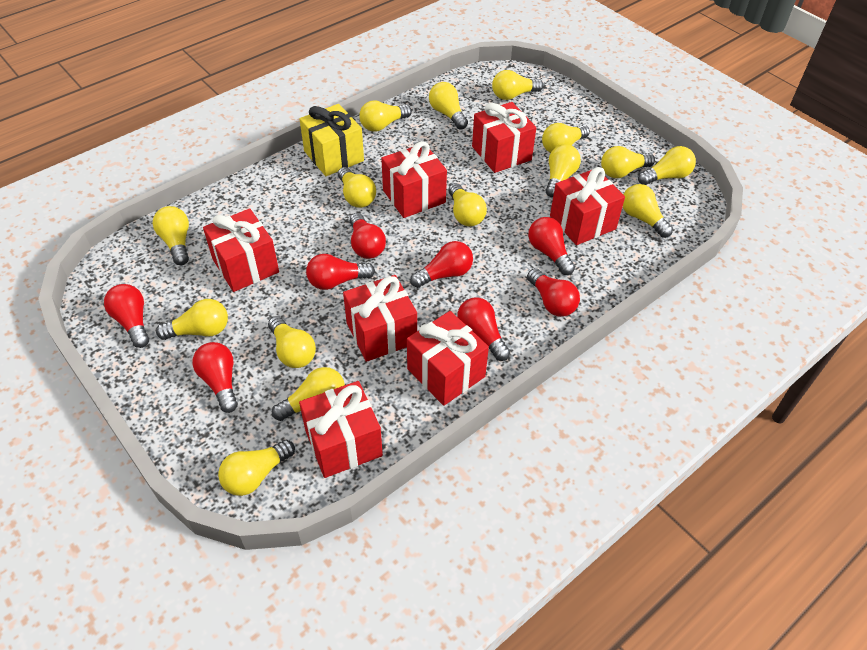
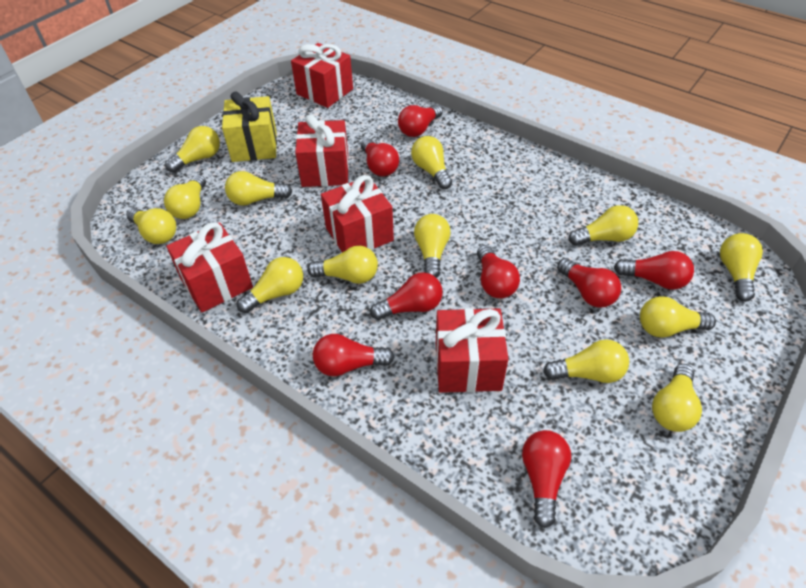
red gift: 7 -> 5
yellow light bulb: 15 -> 13

